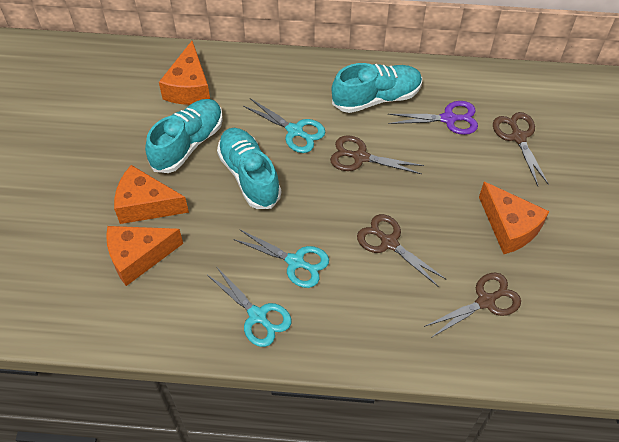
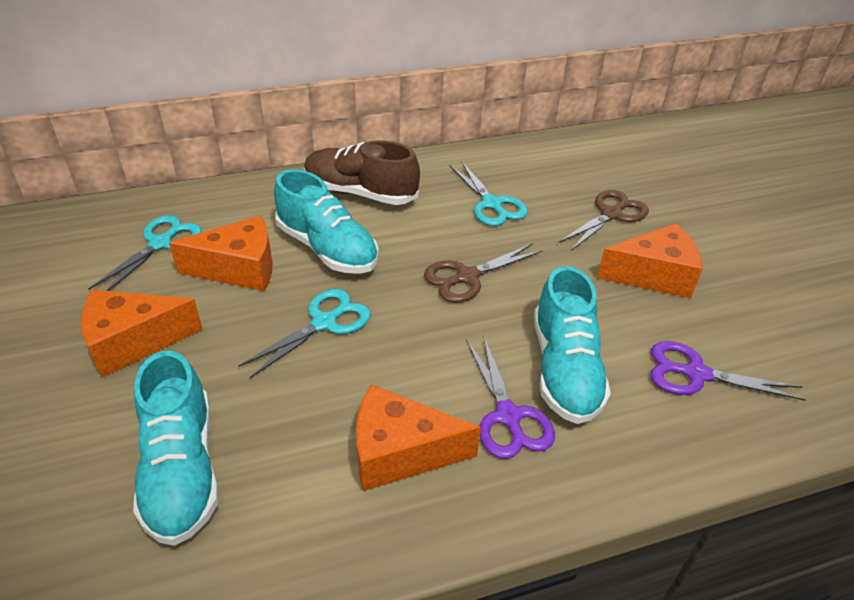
brown scissors: 4 -> 2
brown shoe: 0 -> 1
purple scissors: 1 -> 2

